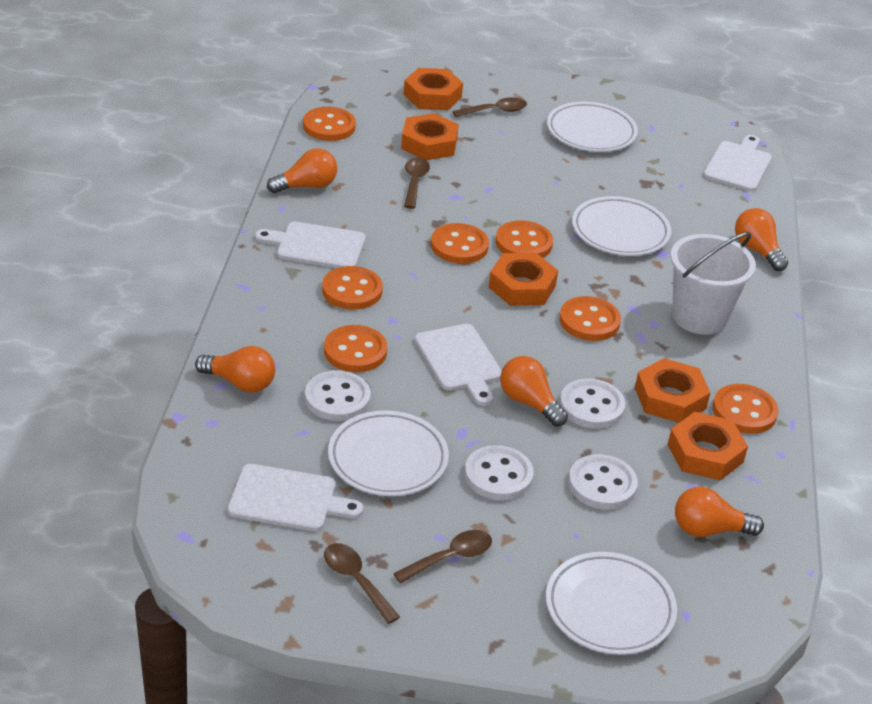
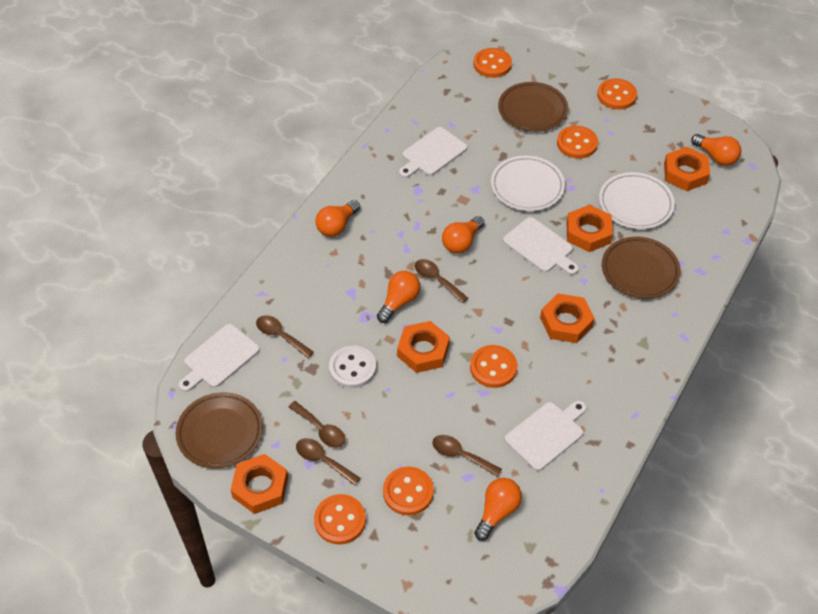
brown plate: 0 -> 3
brown spoon: 4 -> 5
orange button: 7 -> 6
white bucket: 1 -> 0
white button: 4 -> 1
white plate: 4 -> 2

